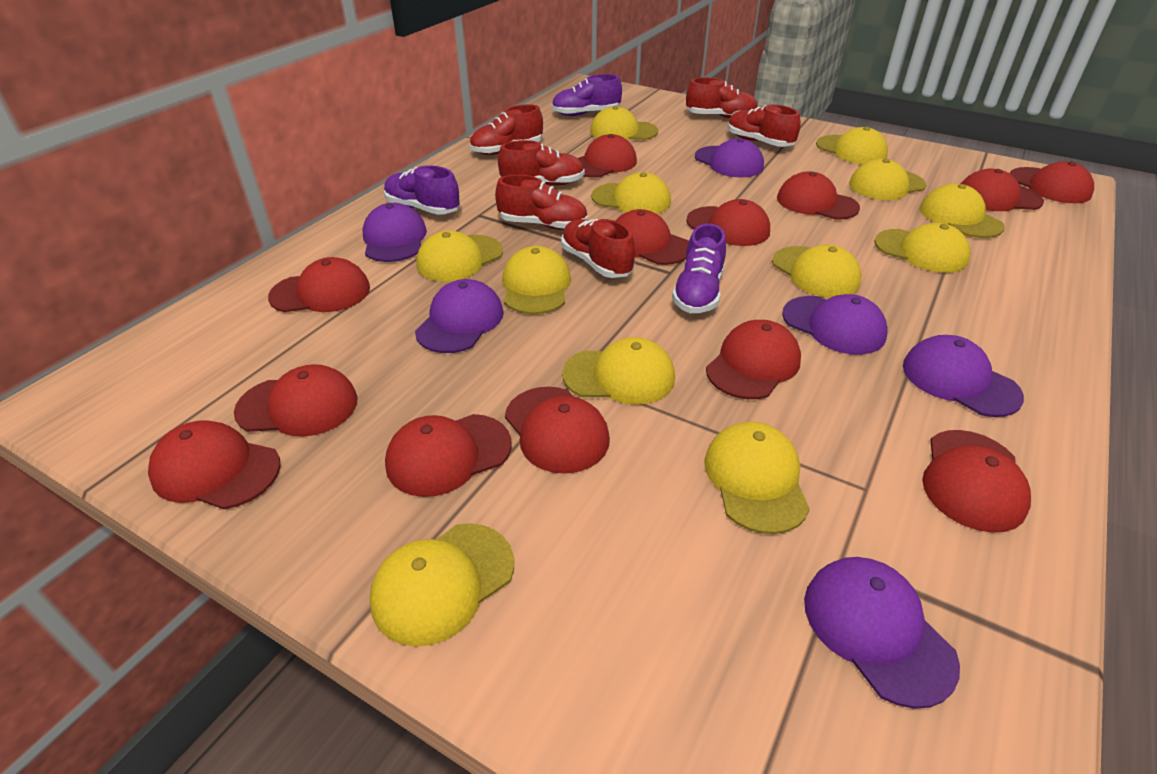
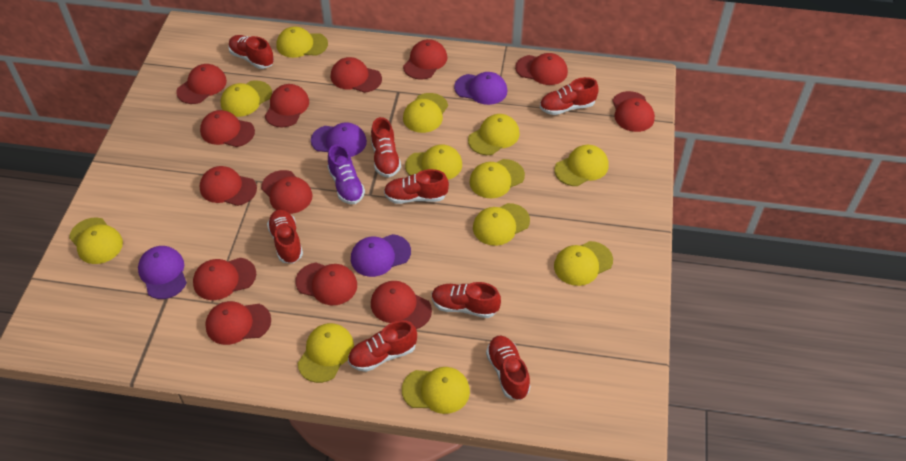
purple cap: 6 -> 4
purple shoe: 3 -> 1
red shoe: 6 -> 8

